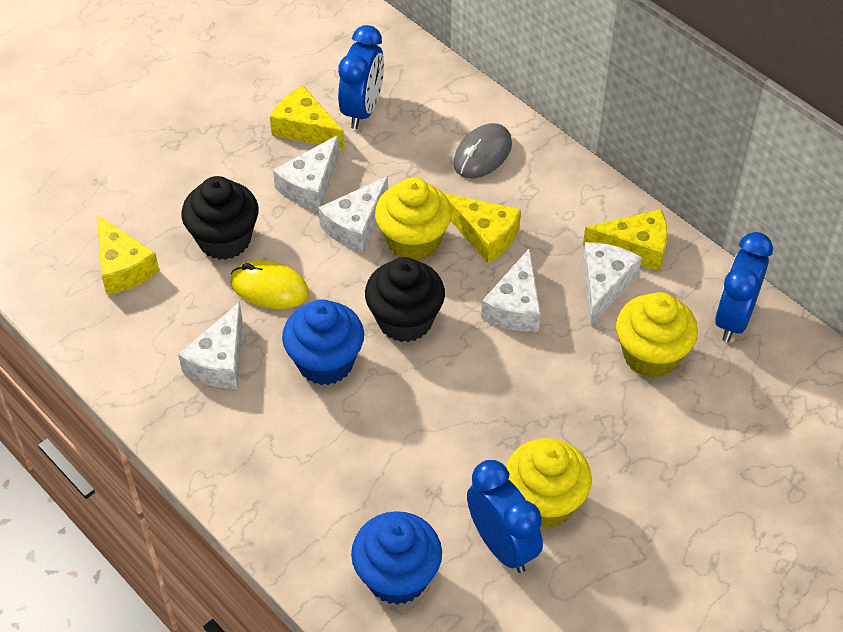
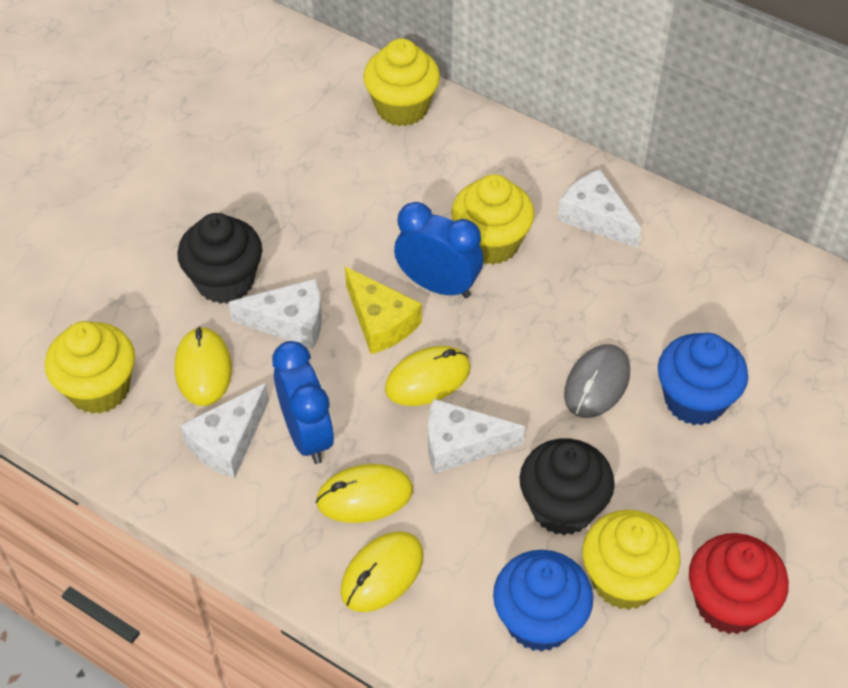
blue clock: 3 -> 2
red cupcake: 0 -> 1
white cheese: 5 -> 4
yellow cheese: 4 -> 1
yellow cupcake: 3 -> 4
yellow mouse: 1 -> 4

